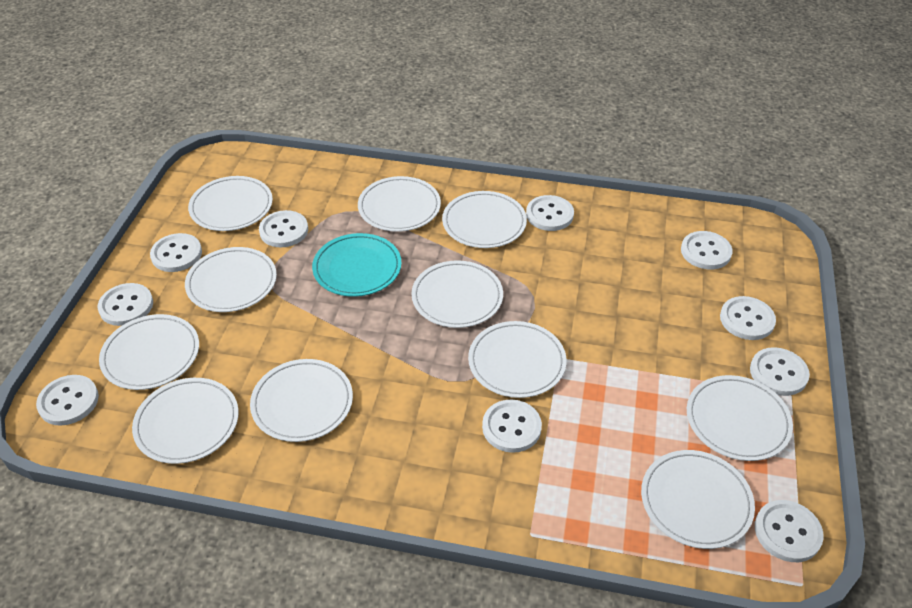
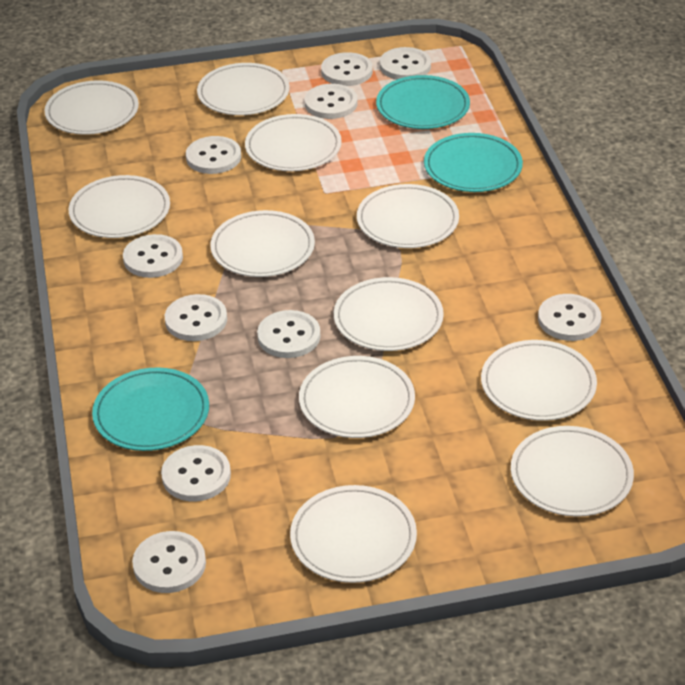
turquoise plate: 1 -> 3

